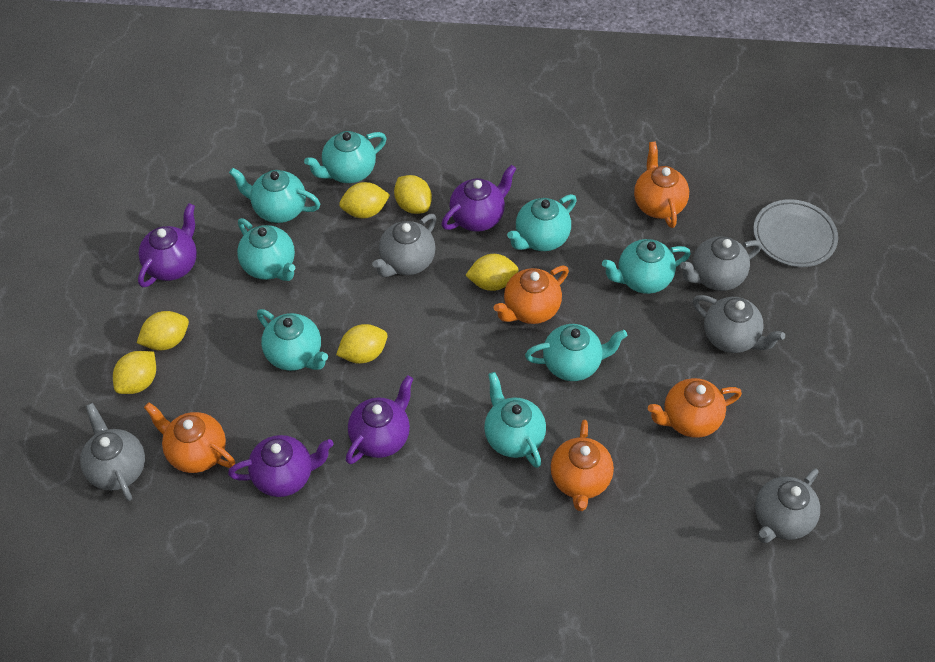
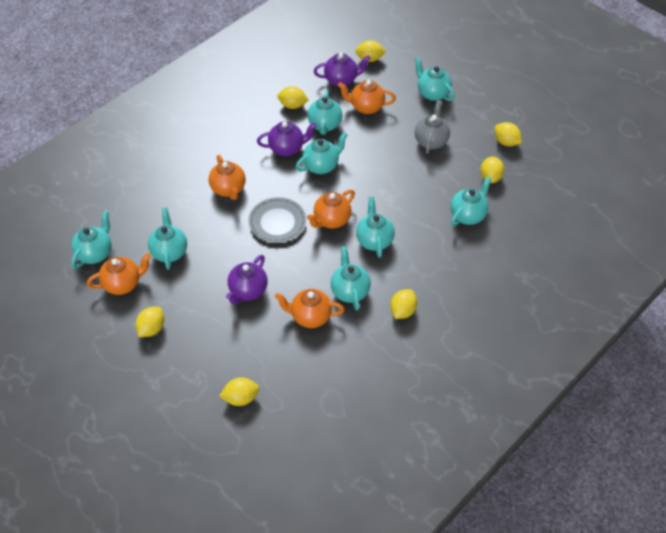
grey teapot: 5 -> 1
purple teapot: 4 -> 3
yellow lemon: 6 -> 7

